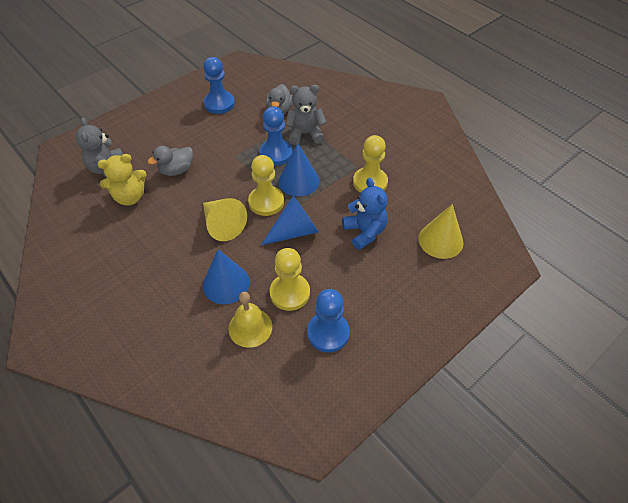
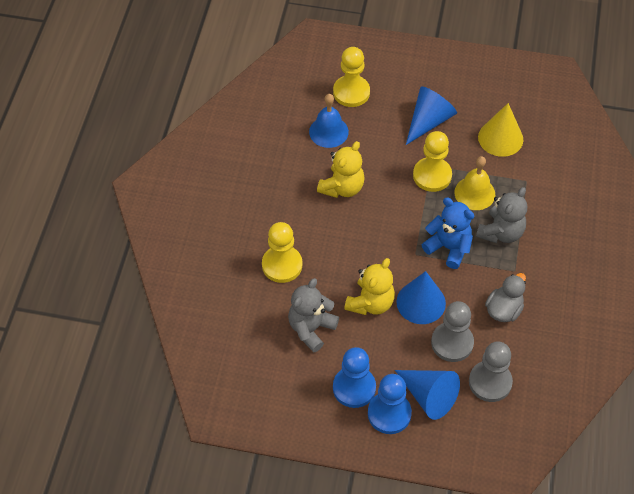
blue bell: 0 -> 1
blue pawn: 3 -> 2
grey duck: 2 -> 1
grey pawn: 0 -> 2
yellow cone: 2 -> 1
yellow teddy bear: 1 -> 2

